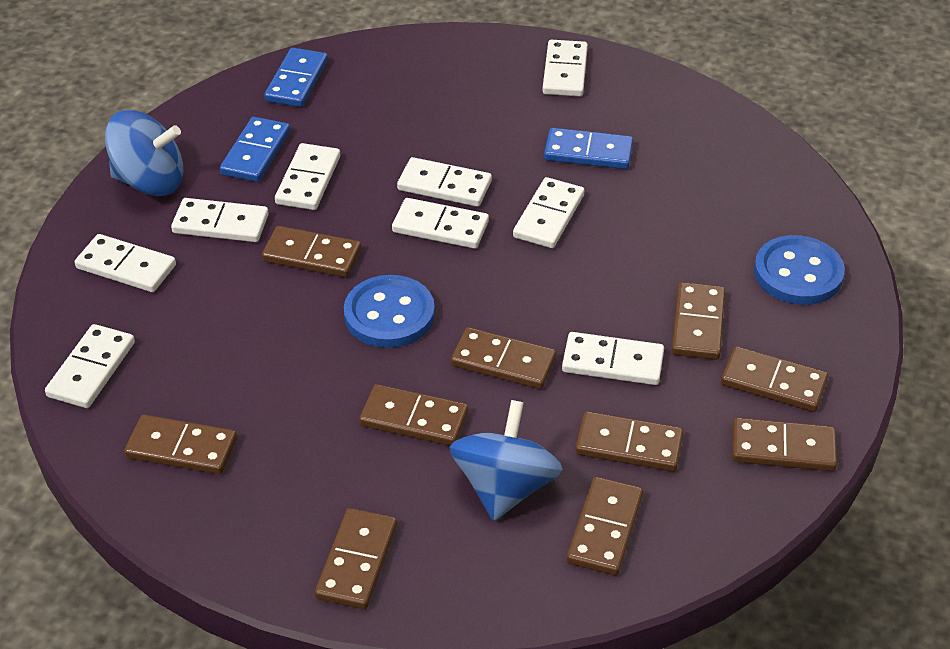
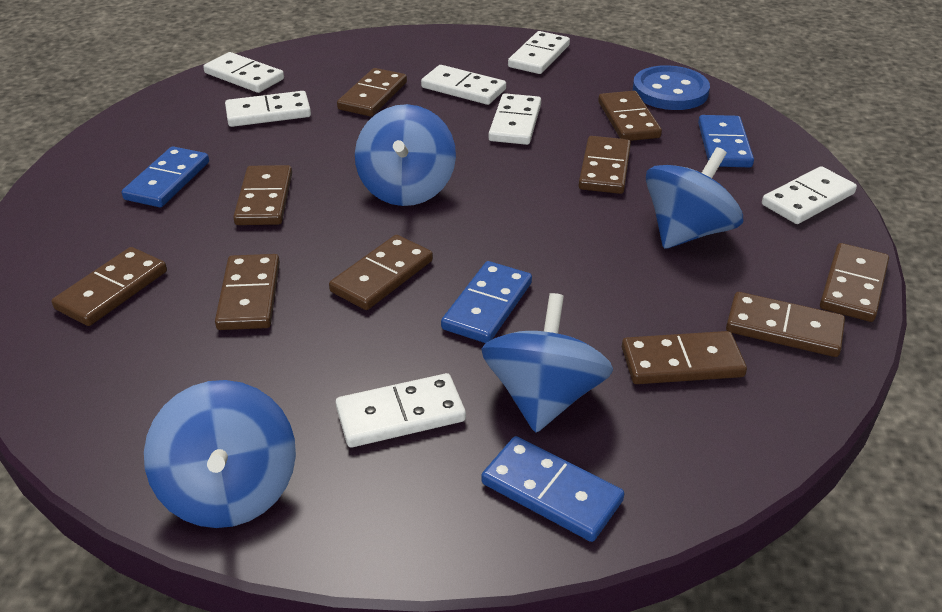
blue button: 2 -> 1
blue domino: 3 -> 4
blue spinning top: 2 -> 4
white domino: 9 -> 7

